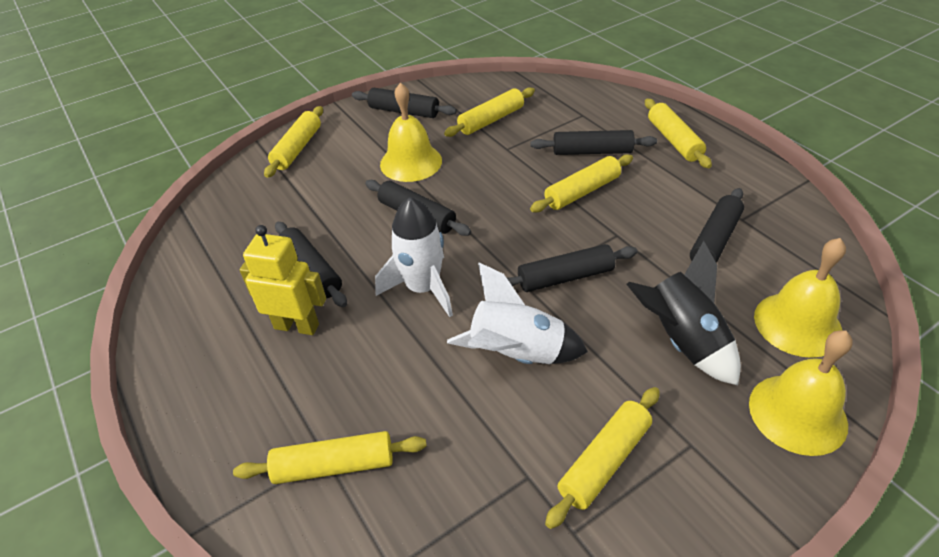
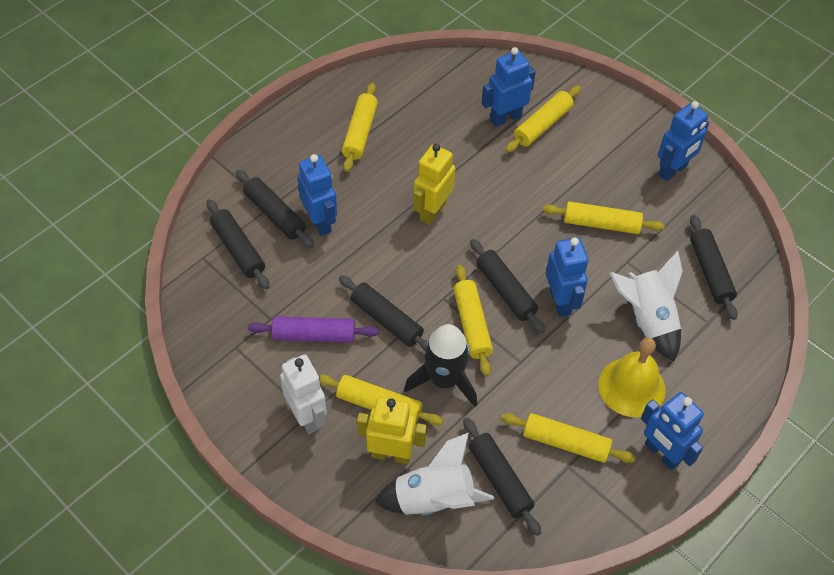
blue robot: 0 -> 5
purple rolling pin: 0 -> 1
white robot: 0 -> 1
yellow bell: 3 -> 1
yellow robot: 1 -> 2

